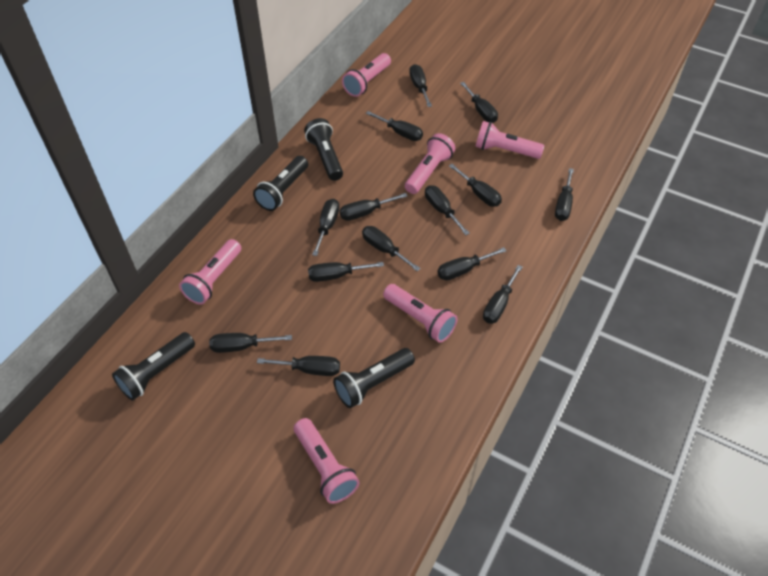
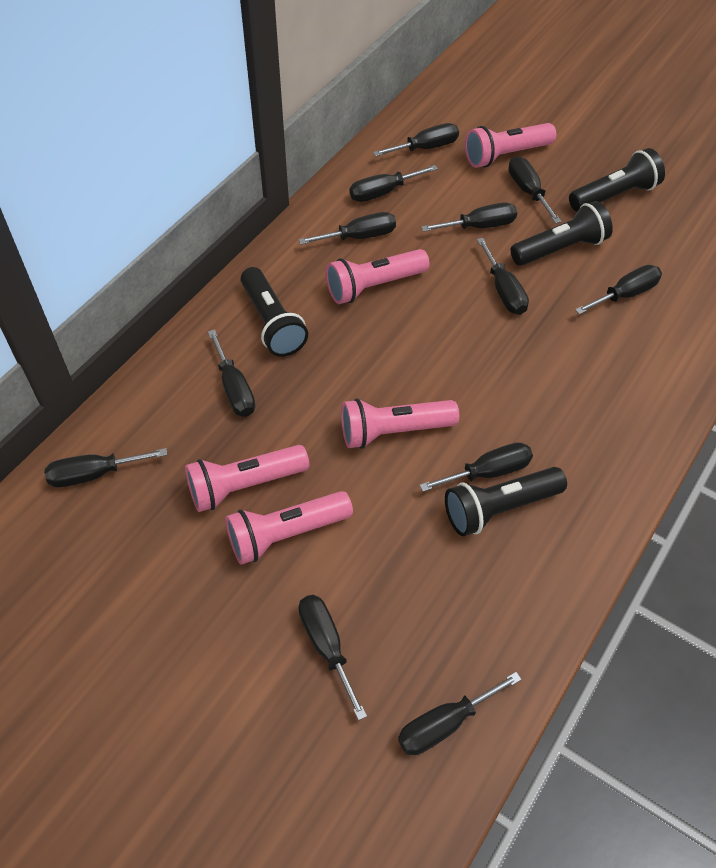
black screwdriver: 14 -> 12
pink flashlight: 6 -> 5

